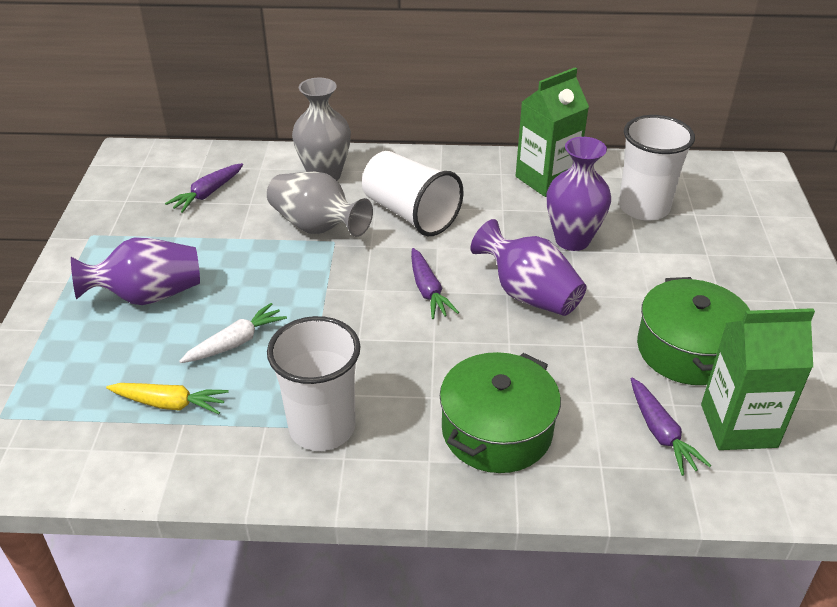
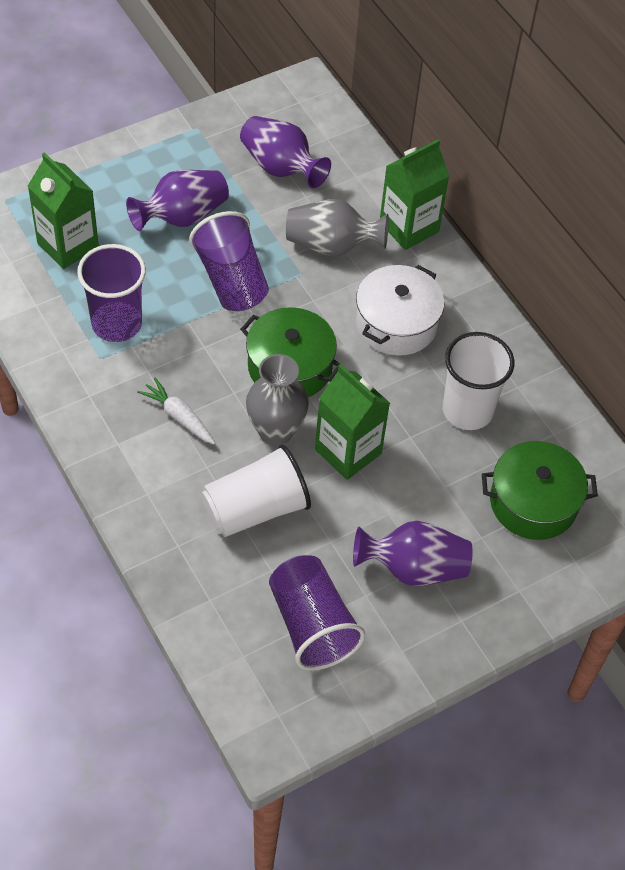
green carton: 2 -> 3
purple carrot: 3 -> 0
purple cup: 0 -> 3
white cup: 3 -> 2
white pot: 0 -> 1
yellow carrot: 1 -> 0

